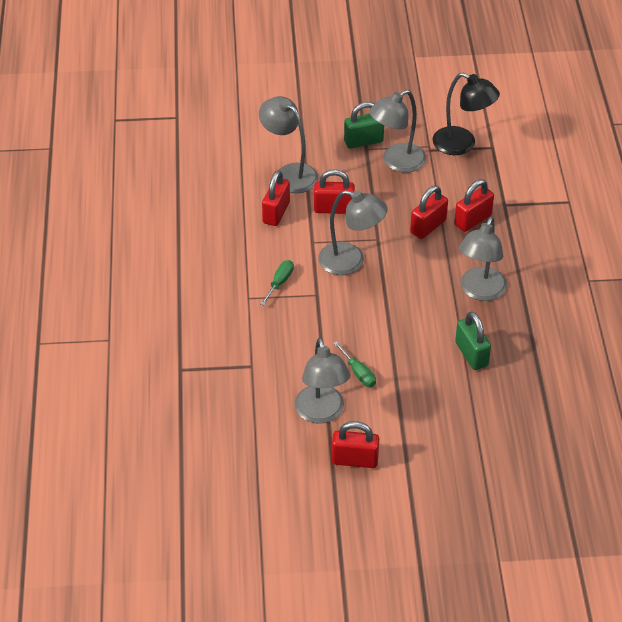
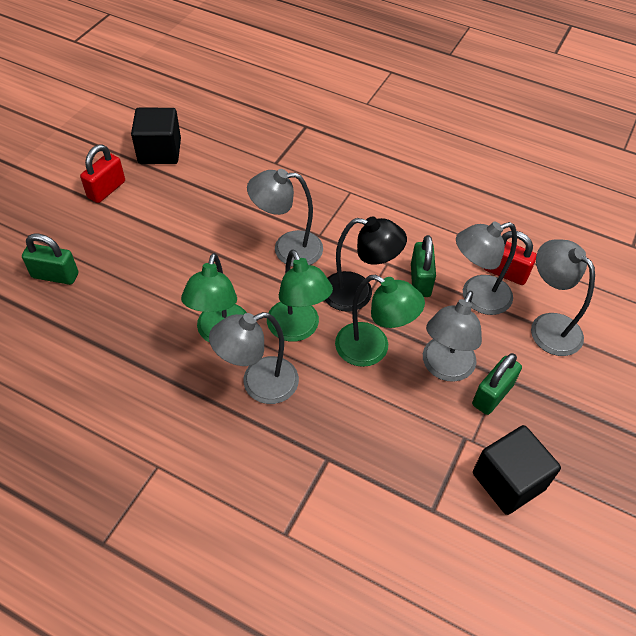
black cube: 0 -> 2
green lamp: 0 -> 3
green padlock: 2 -> 3
green screwdriver: 2 -> 0
red padlock: 5 -> 2

